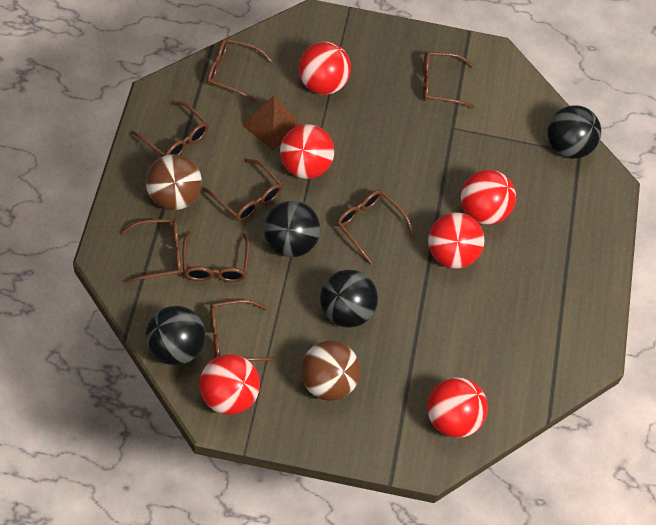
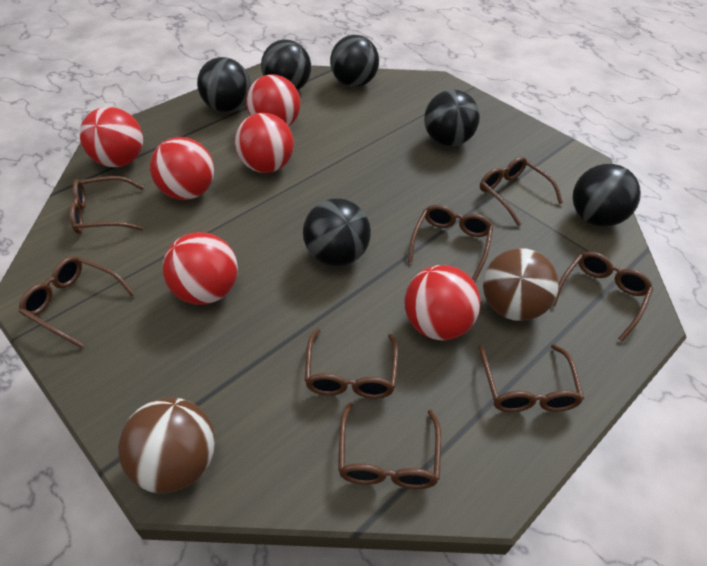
black ball: 4 -> 6
brown pyramid: 1 -> 0

